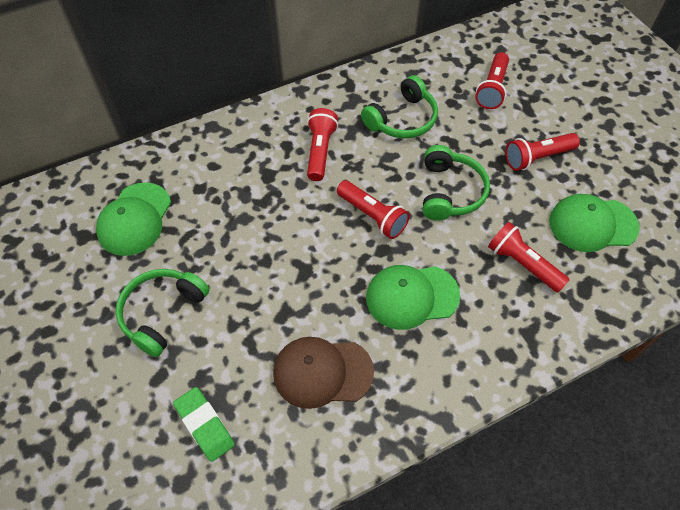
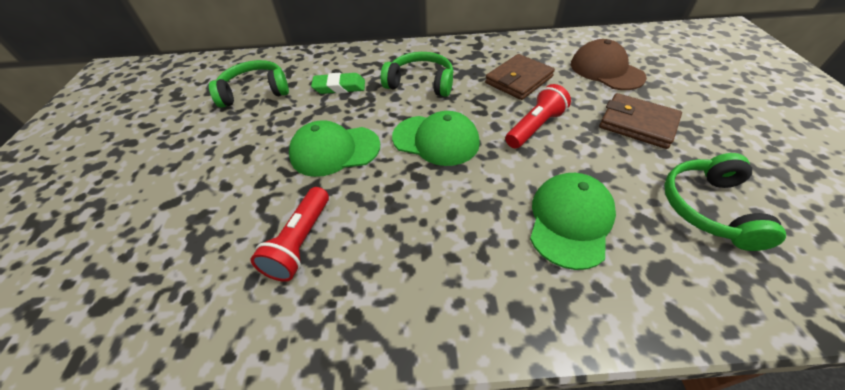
brown wallet: 0 -> 2
red flashlight: 5 -> 2

